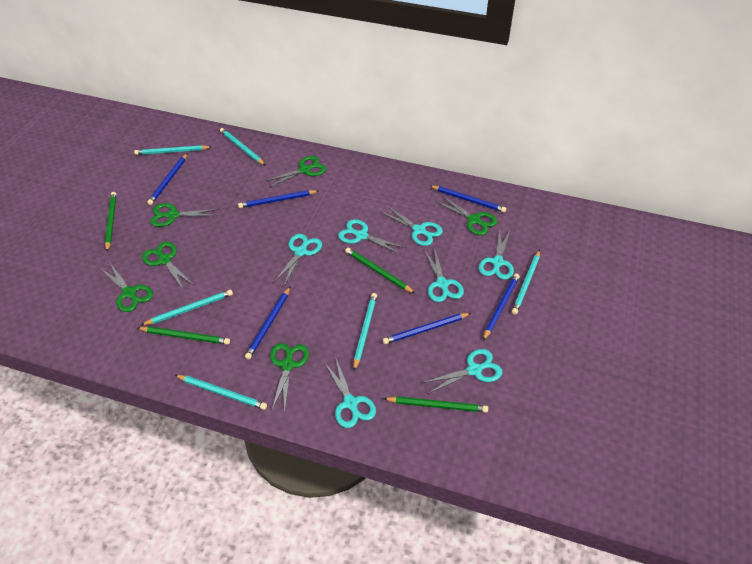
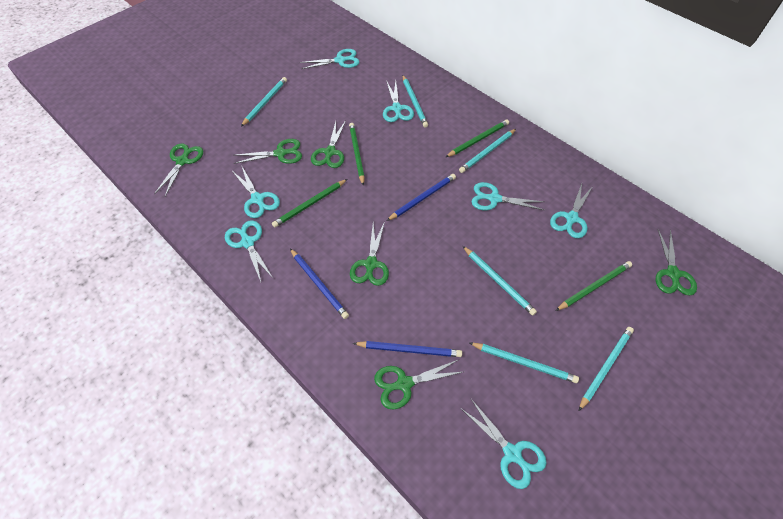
blue pencil: 6 -> 3

